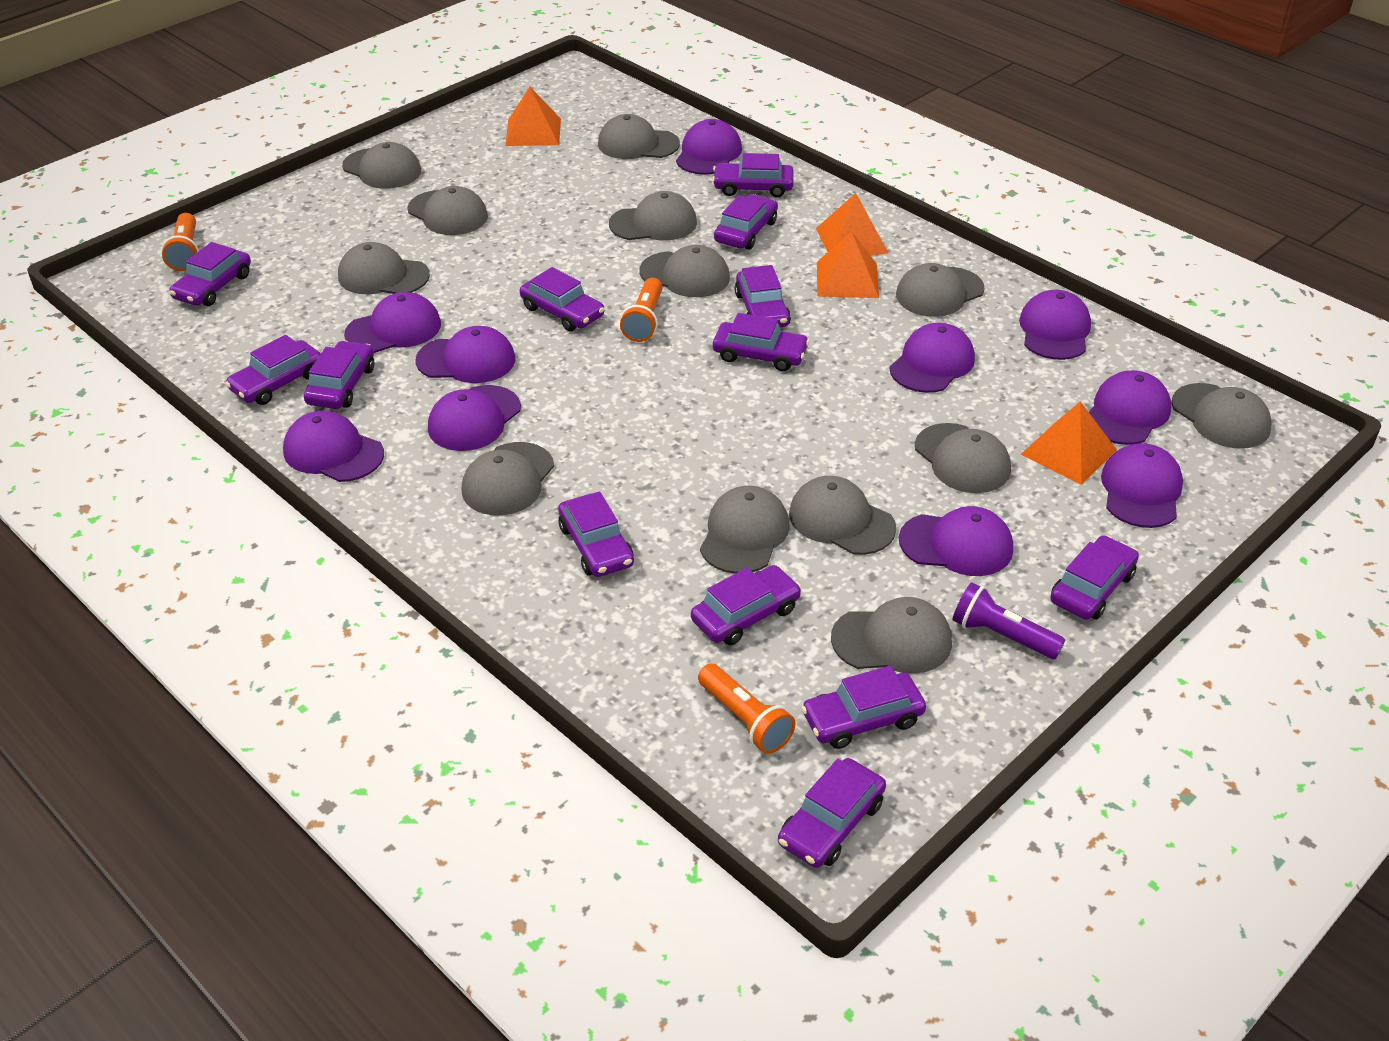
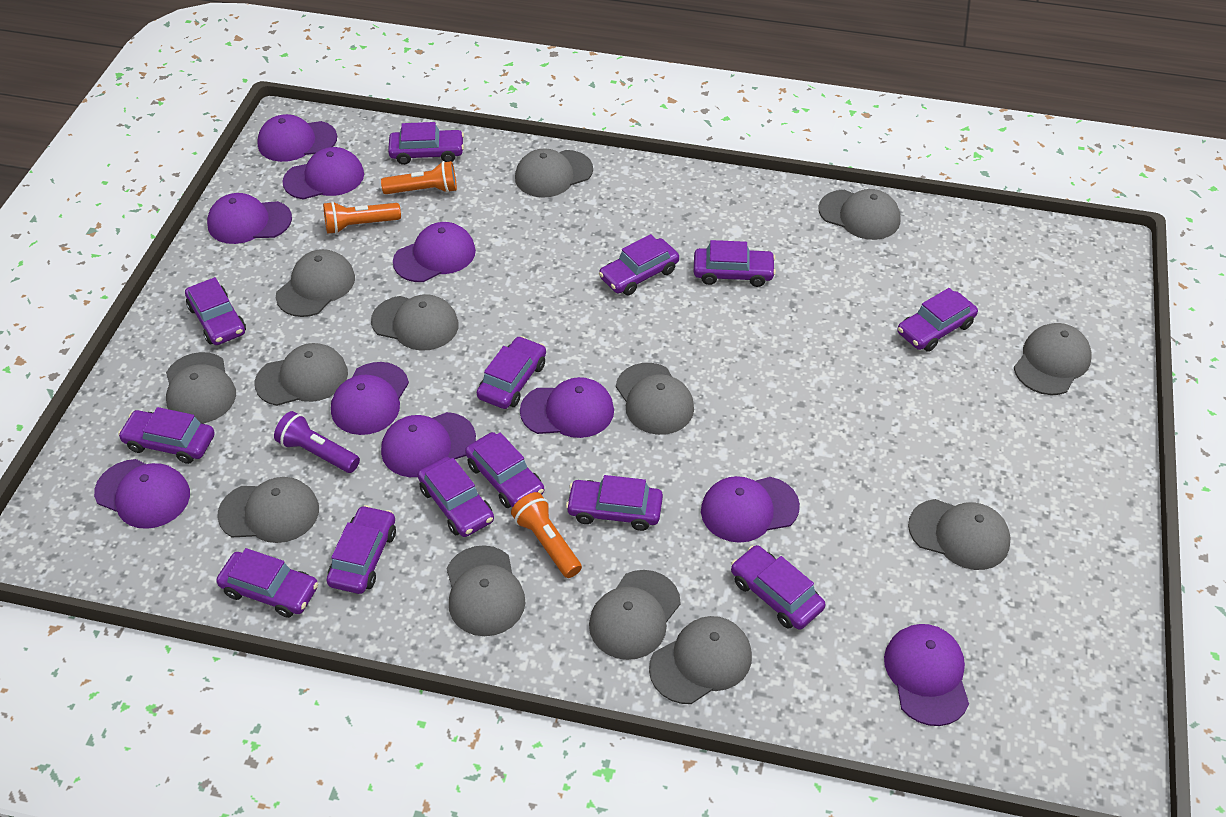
orange pyramid: 4 -> 0

